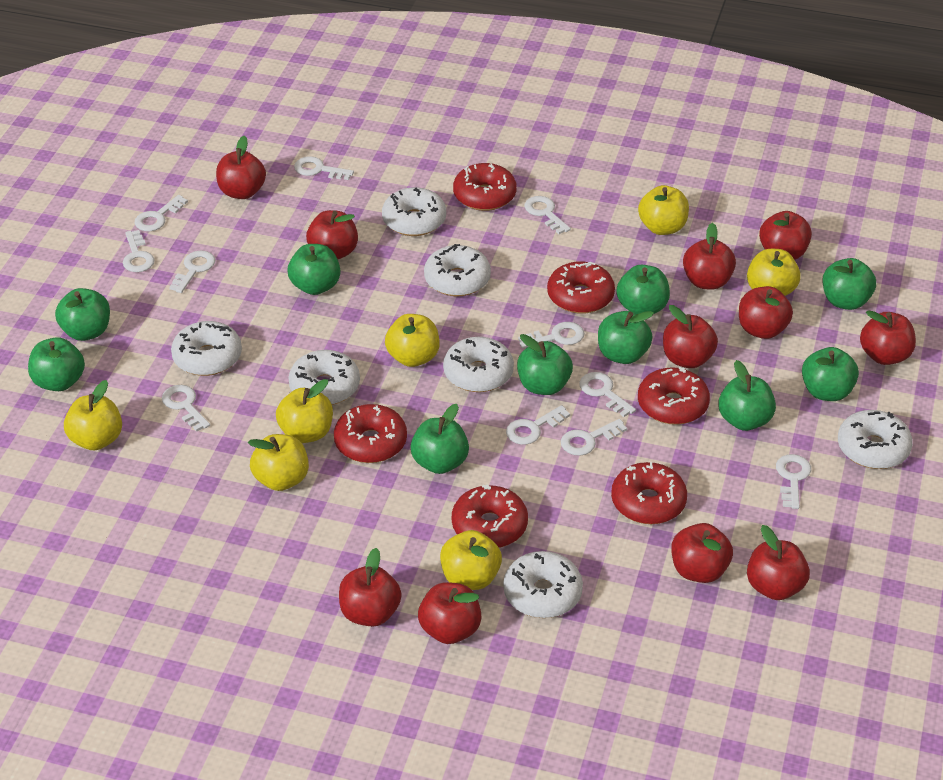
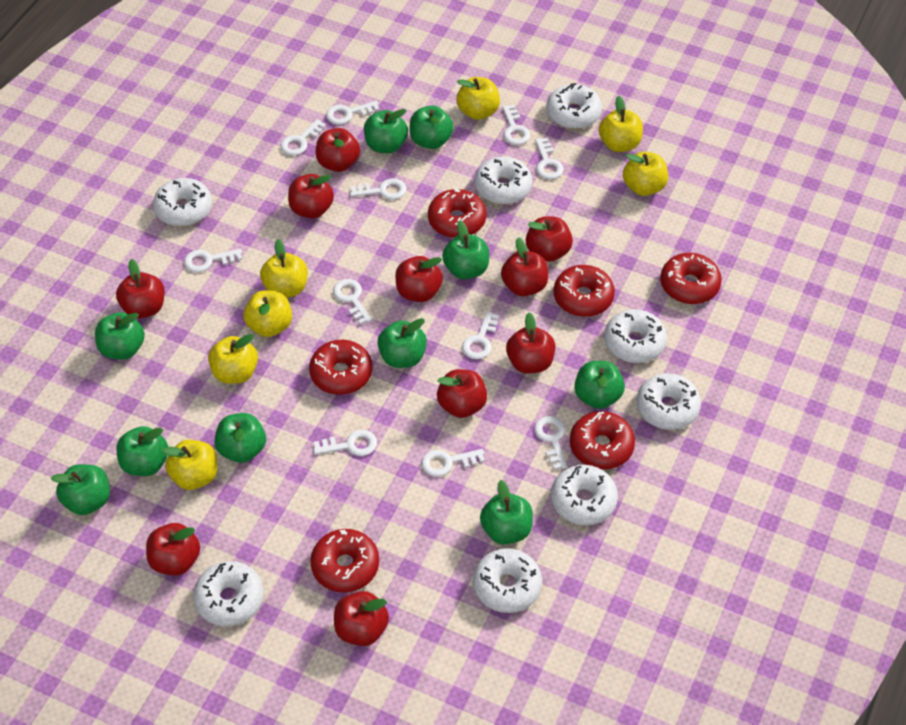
red apple: 11 -> 10
white donut: 7 -> 8

